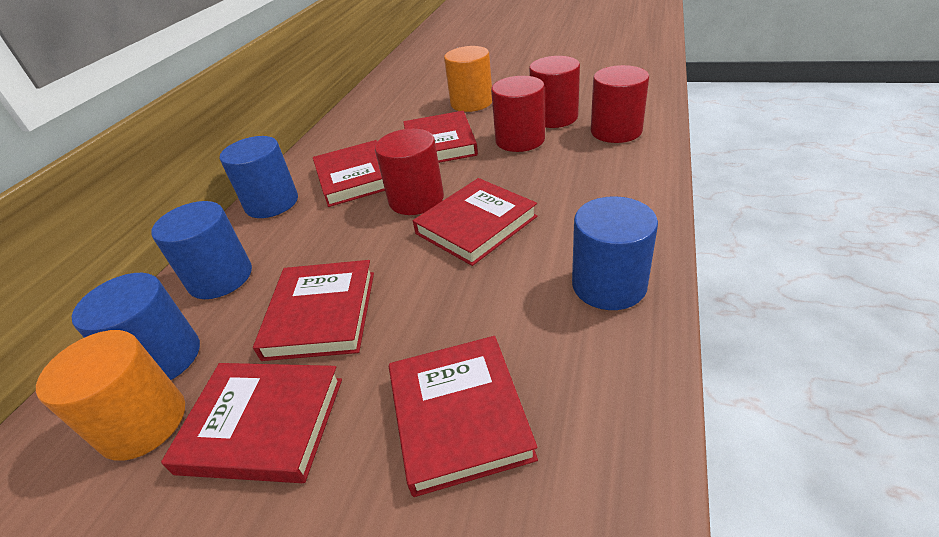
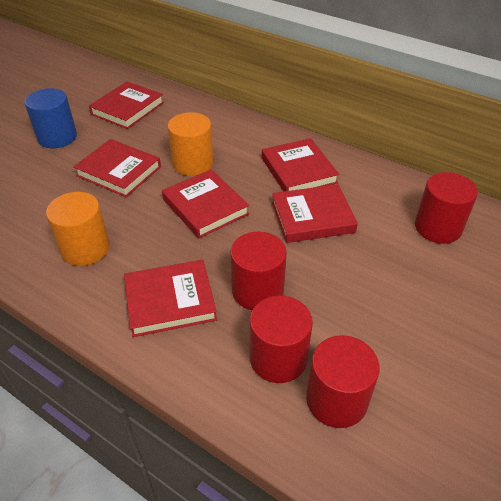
blue cylinder: 4 -> 1

